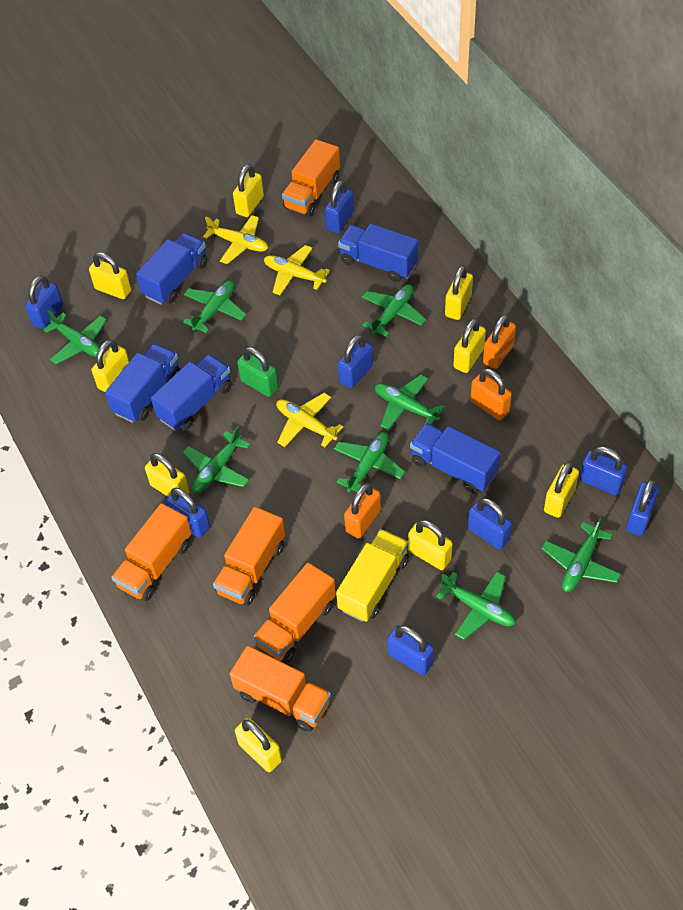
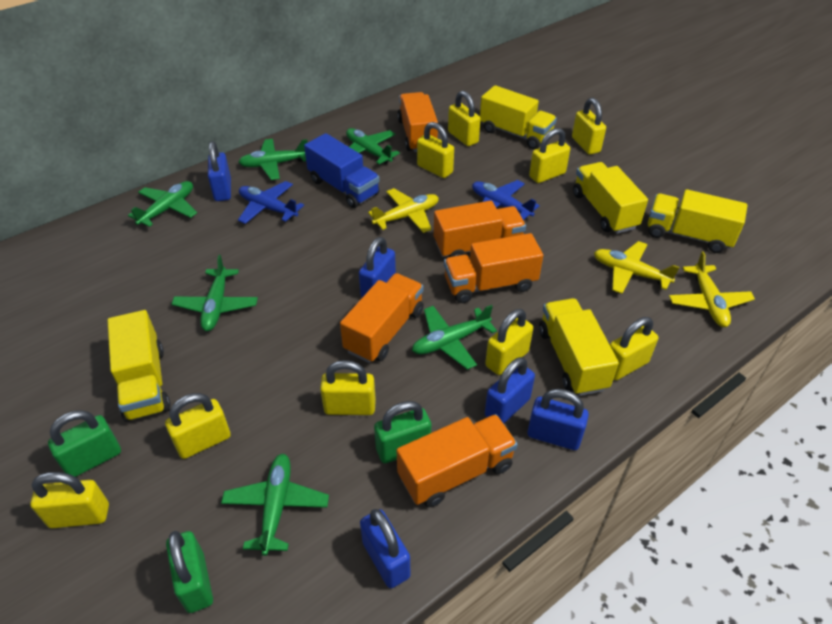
blue padlock: 8 -> 5
blue plane: 0 -> 2
blue truck: 5 -> 1
green padlock: 1 -> 3
green plane: 8 -> 6
orange padlock: 3 -> 0
yellow truck: 1 -> 5

